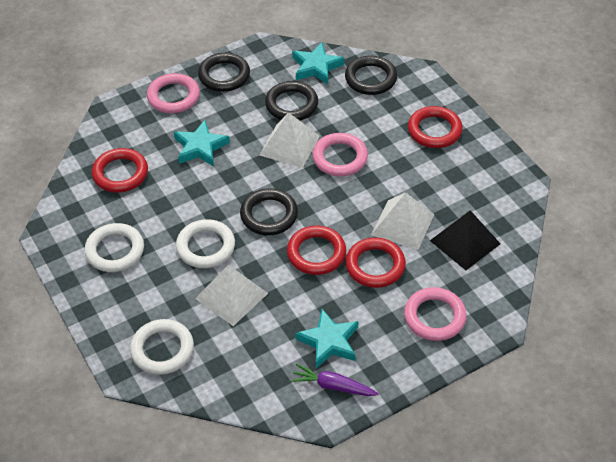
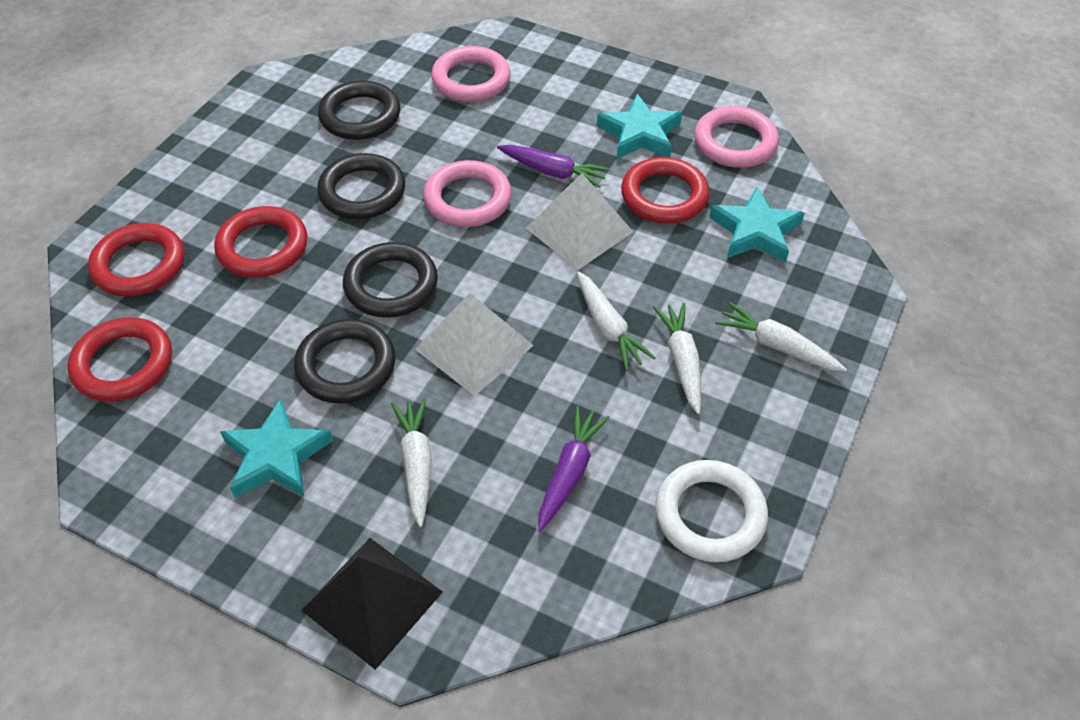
purple carrot: 1 -> 2
white carrot: 0 -> 4
white pyramid: 3 -> 2
white ring: 3 -> 1

